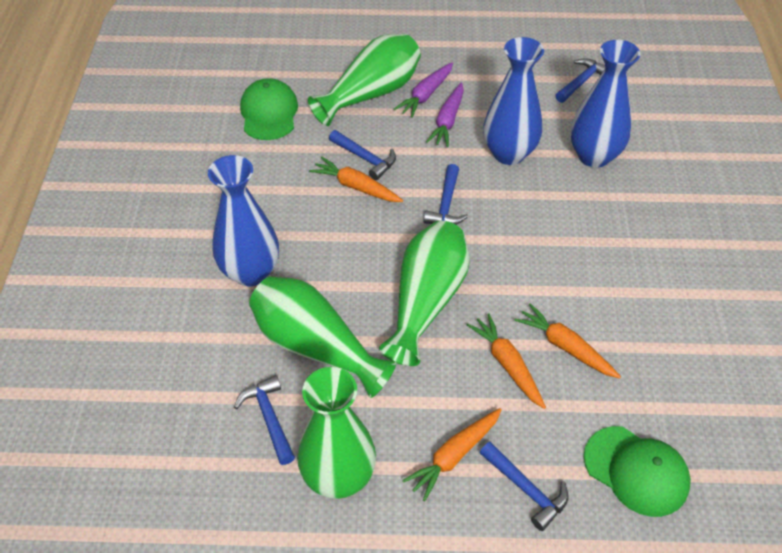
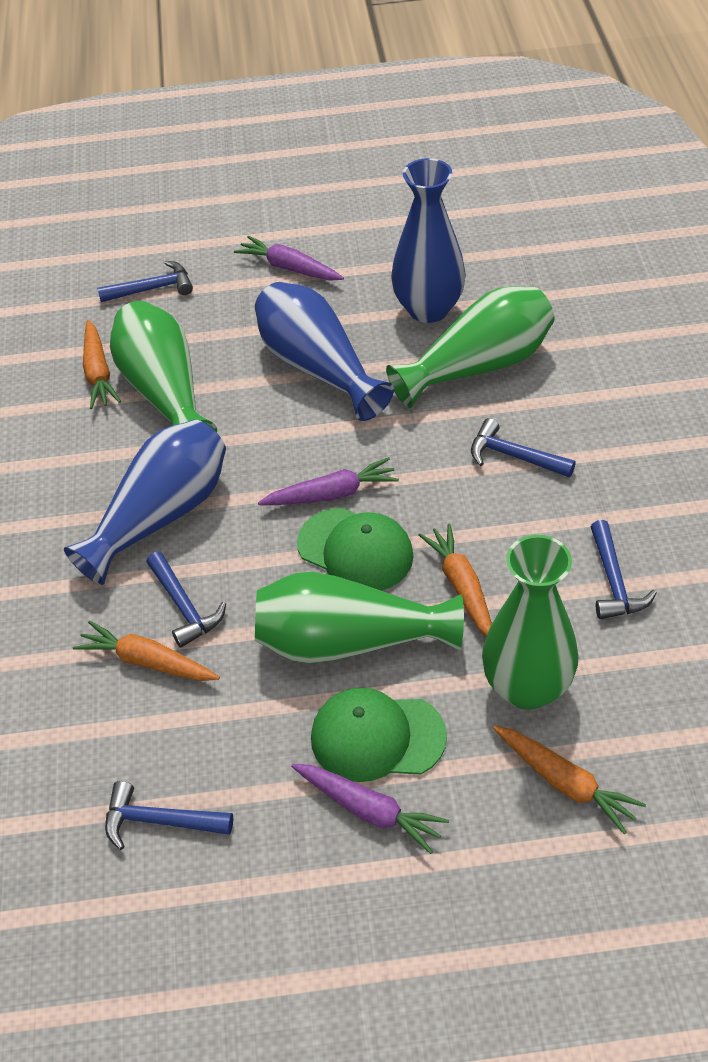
purple carrot: 2 -> 3

